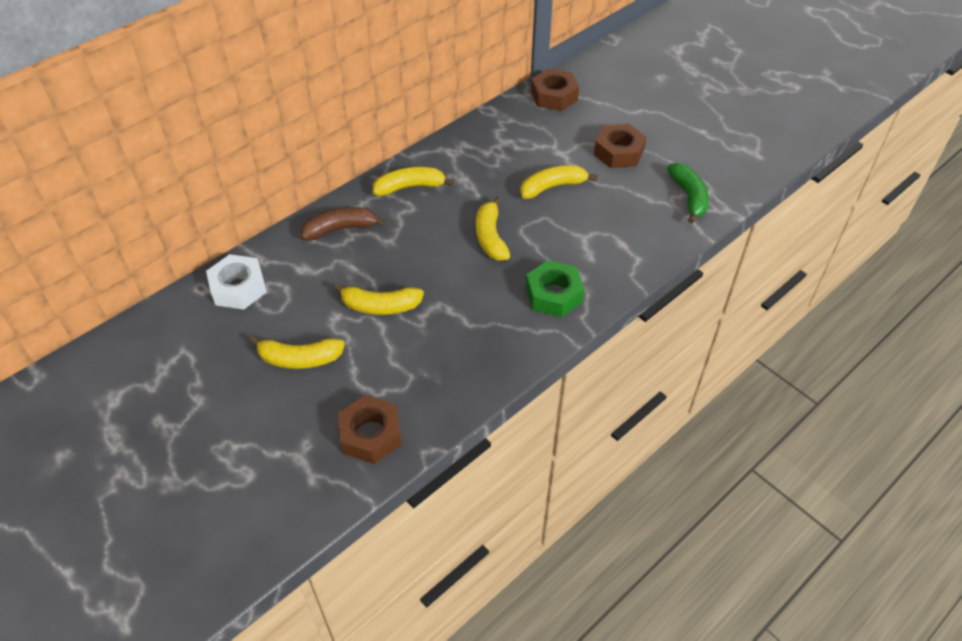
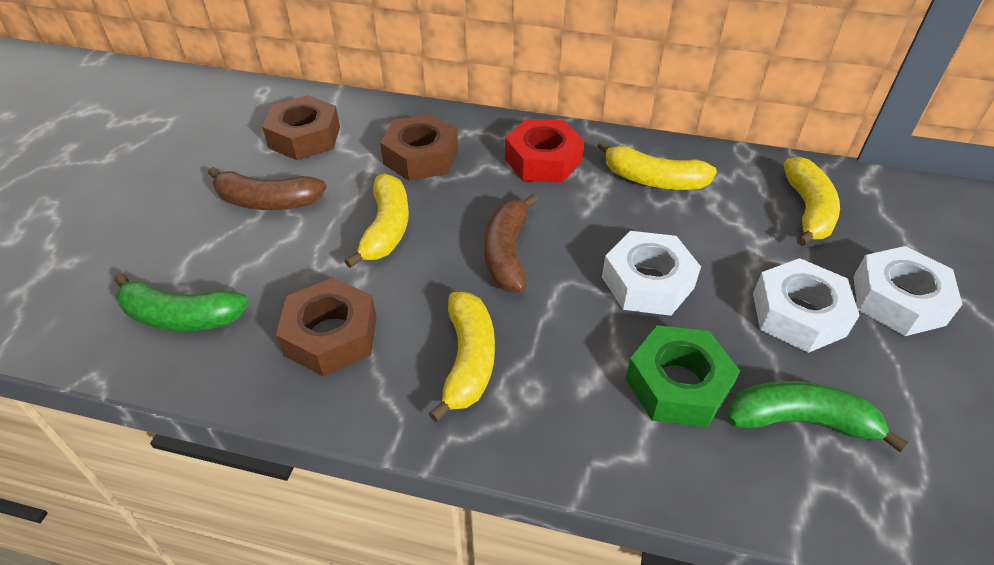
brown banana: 1 -> 2
green banana: 1 -> 2
red nut: 0 -> 1
white nut: 1 -> 3
yellow banana: 5 -> 4

